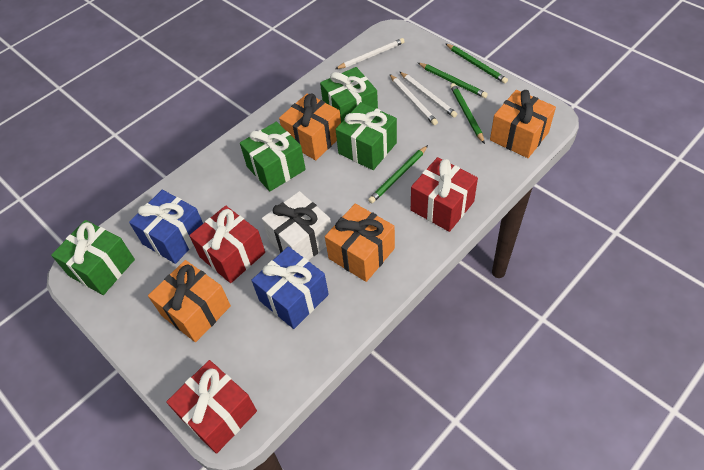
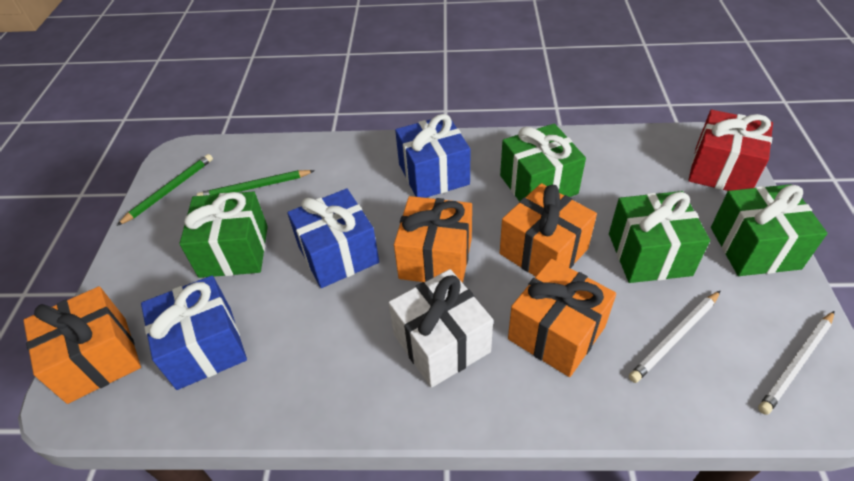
blue gift: 2 -> 3
green pencil: 4 -> 2
red gift: 3 -> 1
white pencil: 3 -> 2

